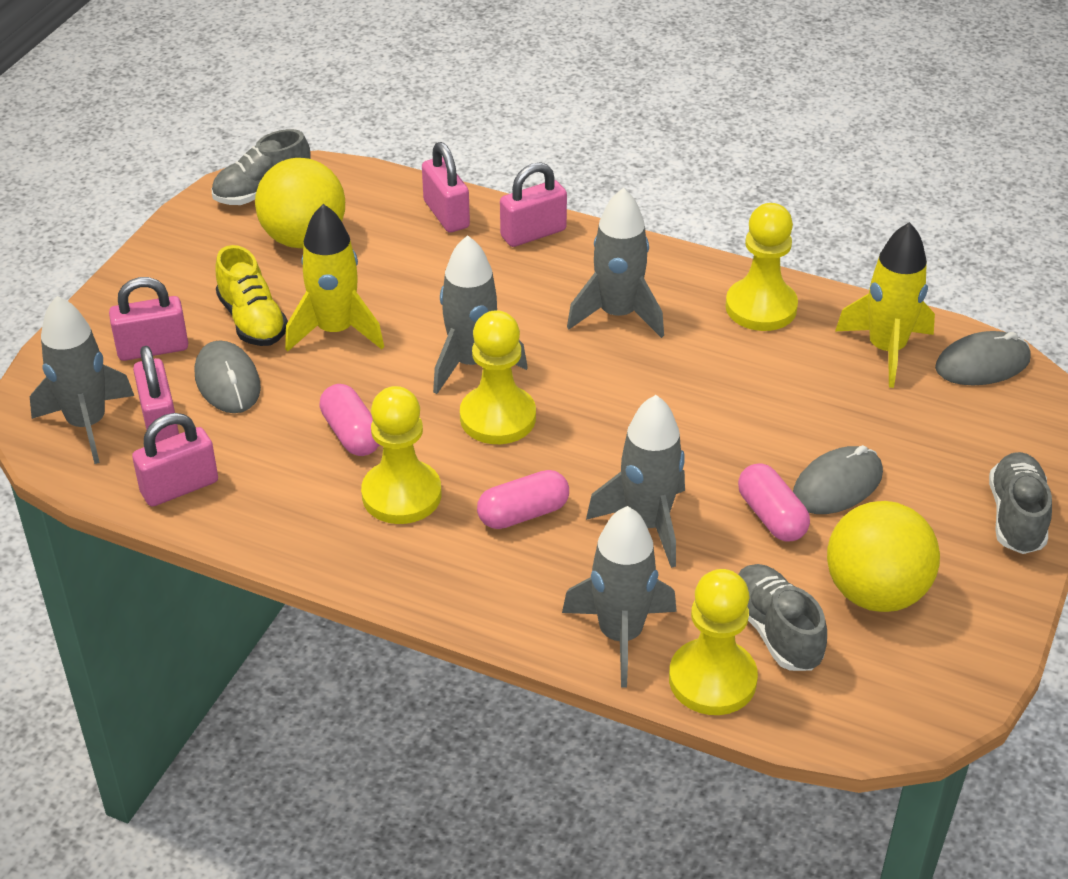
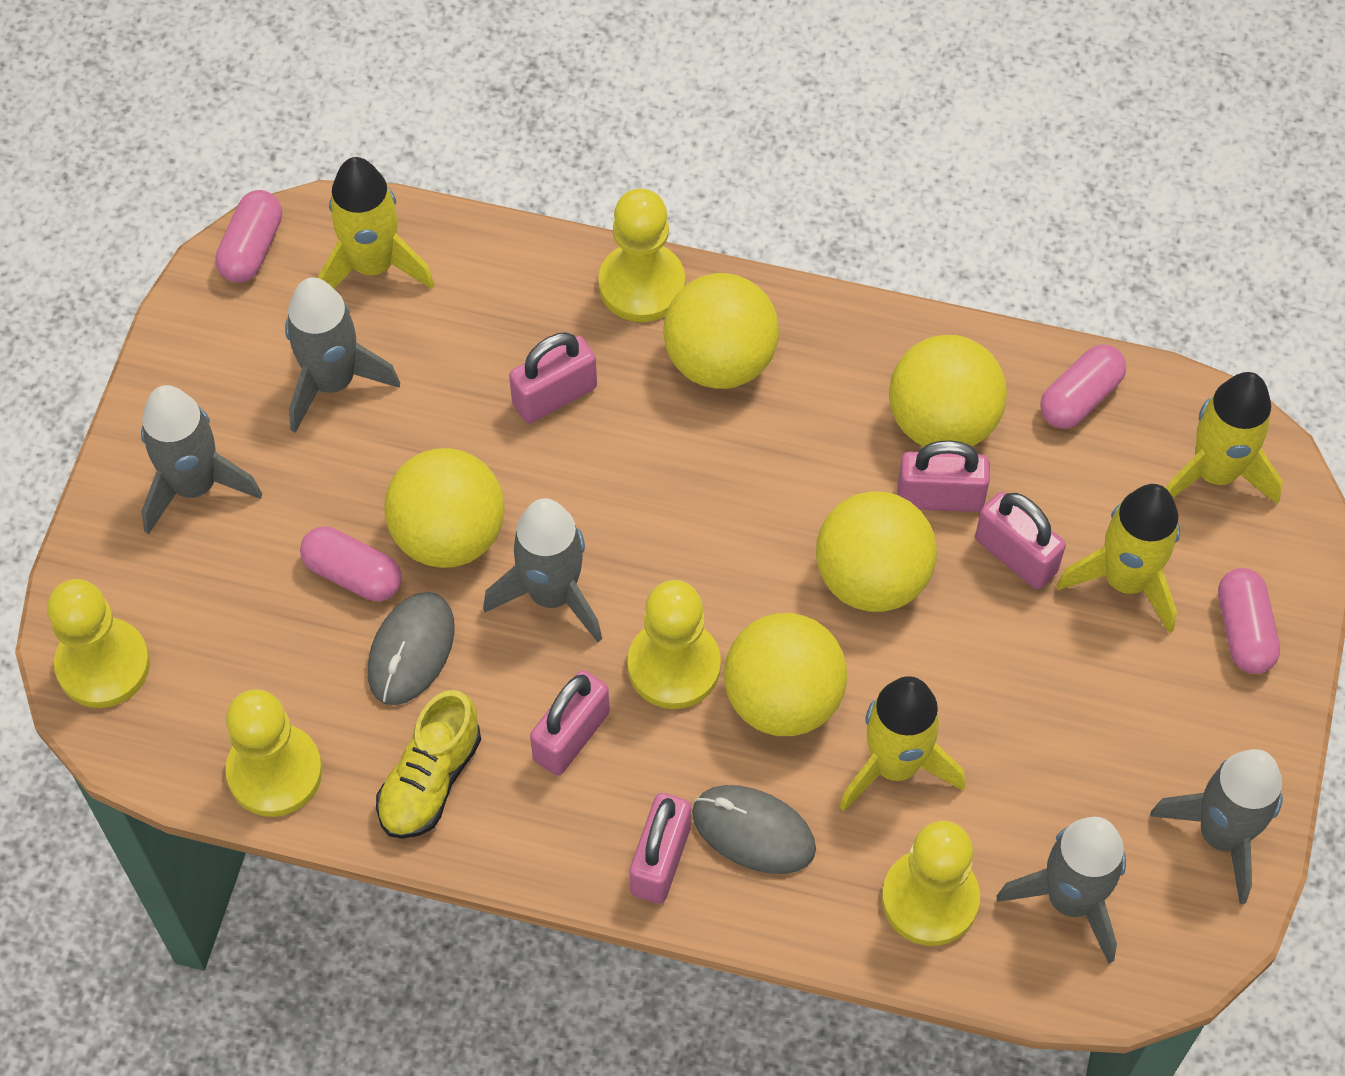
grey mouse: 3 -> 2
grey shoe: 3 -> 0
pink capsule: 3 -> 4
yellow ball: 2 -> 5
yellow pawn: 4 -> 5
yellow rocket: 2 -> 4

